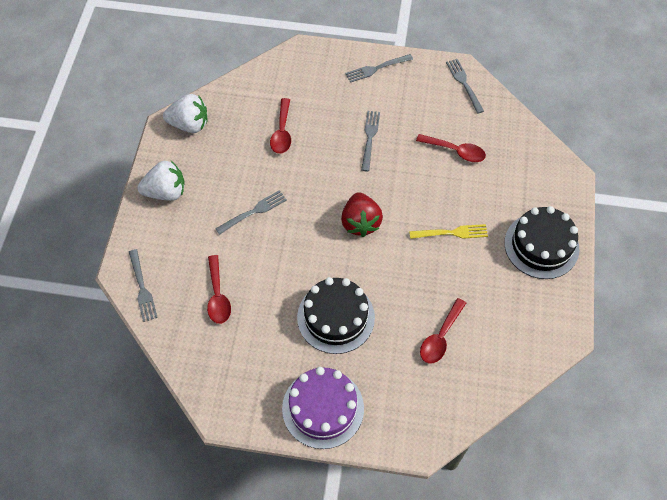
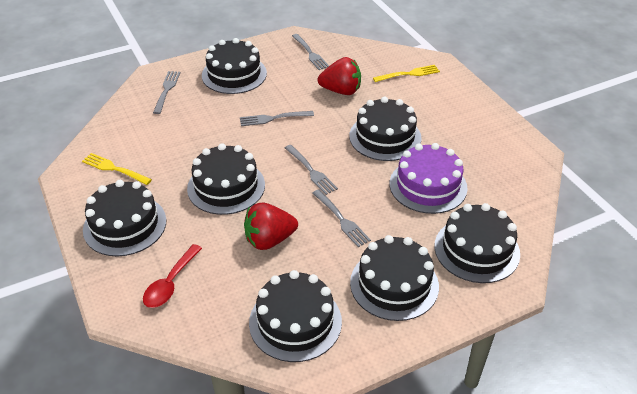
black cake: 2 -> 7
red spoon: 4 -> 1
red strawberry: 1 -> 2
white strawberry: 2 -> 0
yellow fork: 1 -> 2

